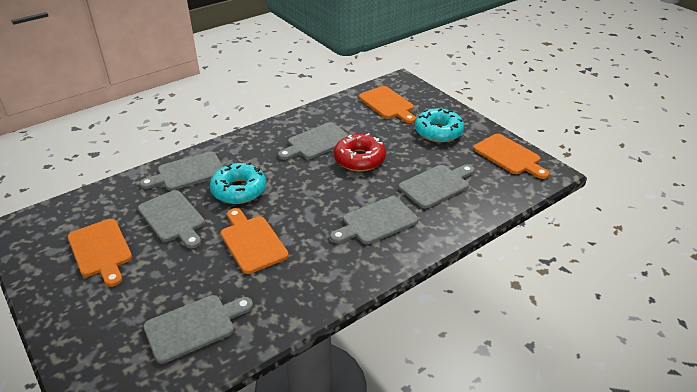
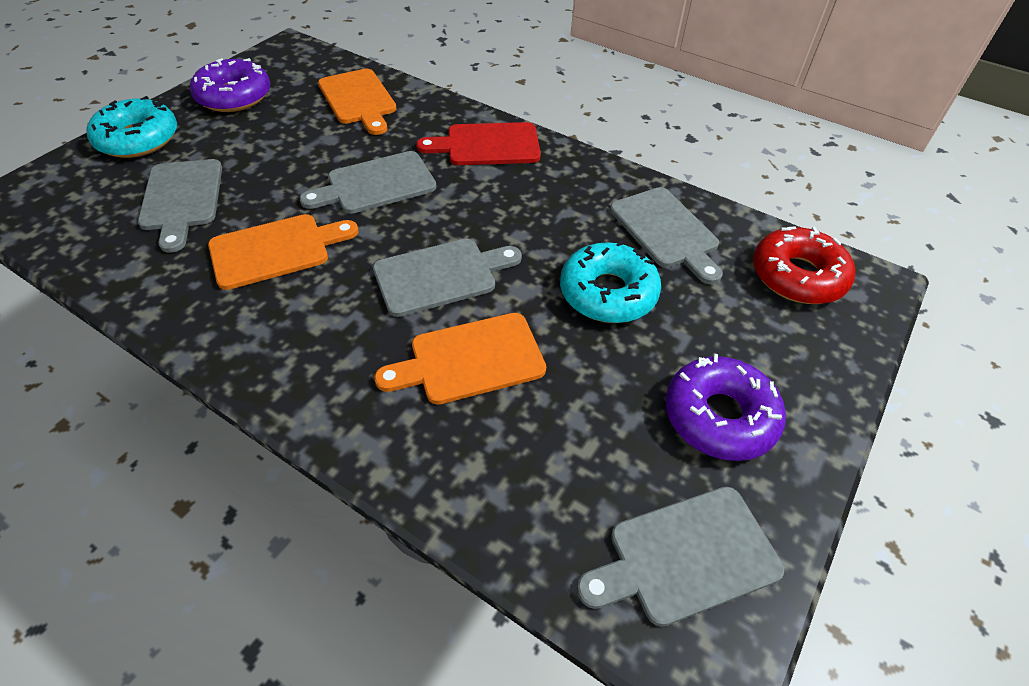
grey cutting board: 6 -> 5
orange cutting board: 4 -> 3
purple donut: 0 -> 2
red cutting board: 0 -> 1

